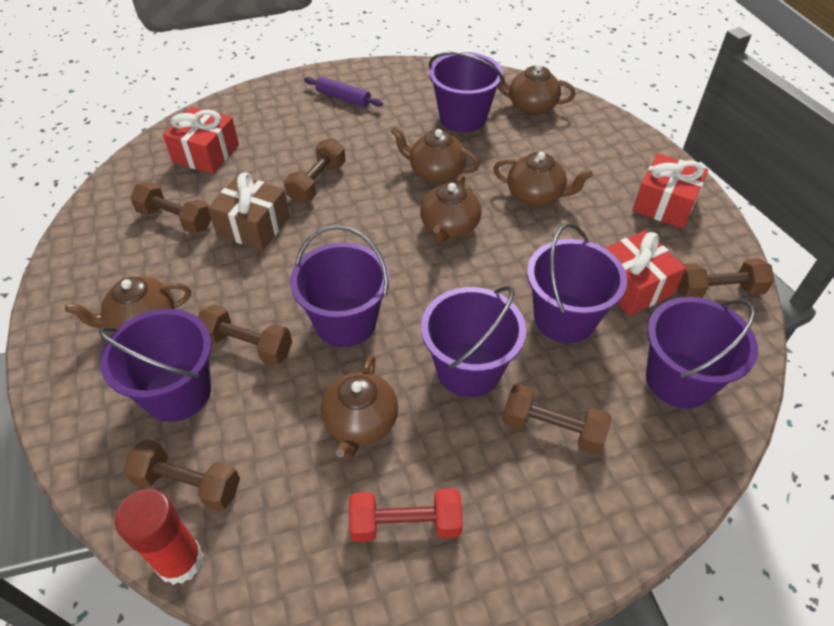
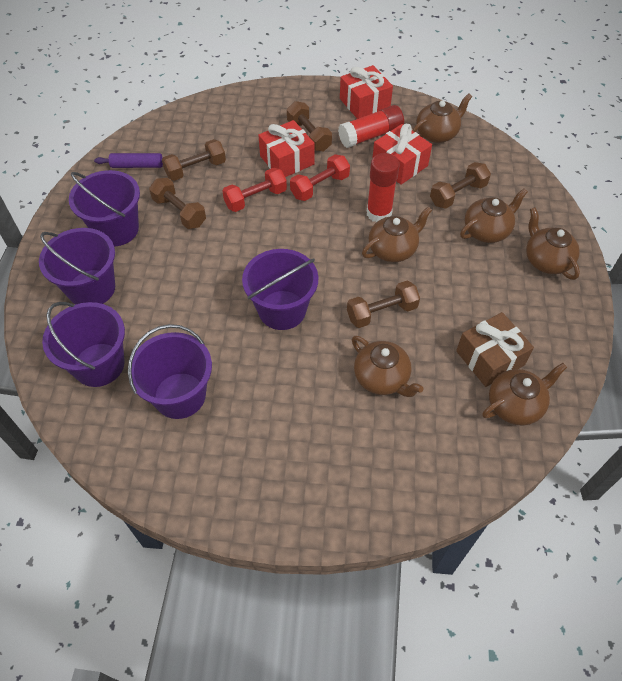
brown dumbbell: 6 -> 5
purple bucket: 6 -> 5
red dumbbell: 1 -> 2
red glue stick: 1 -> 2

